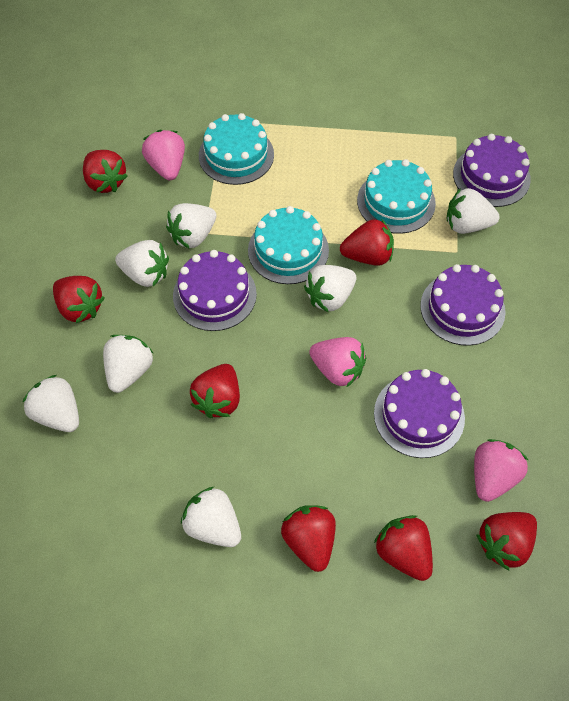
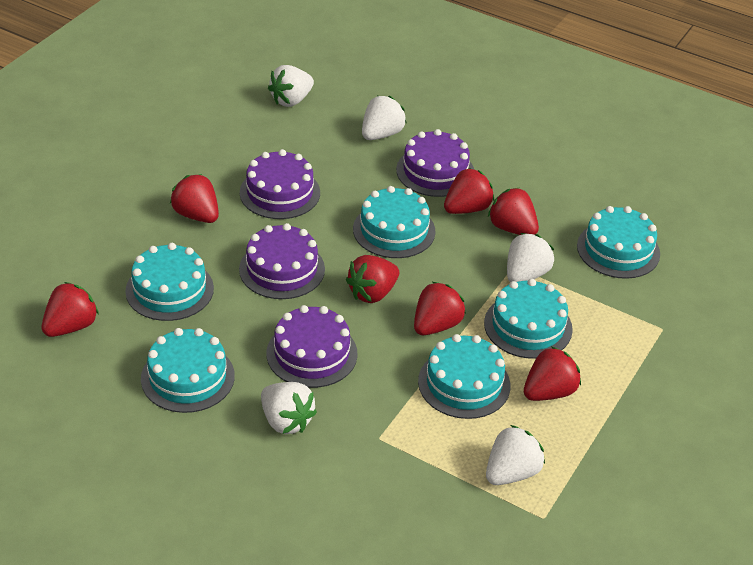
pink strawberry: 3 -> 0
turquoise cake: 3 -> 6
white strawberry: 7 -> 5

